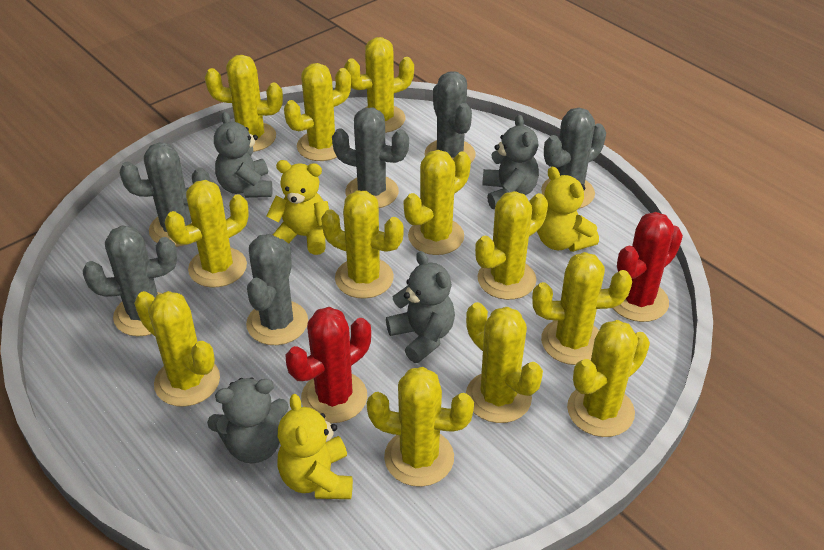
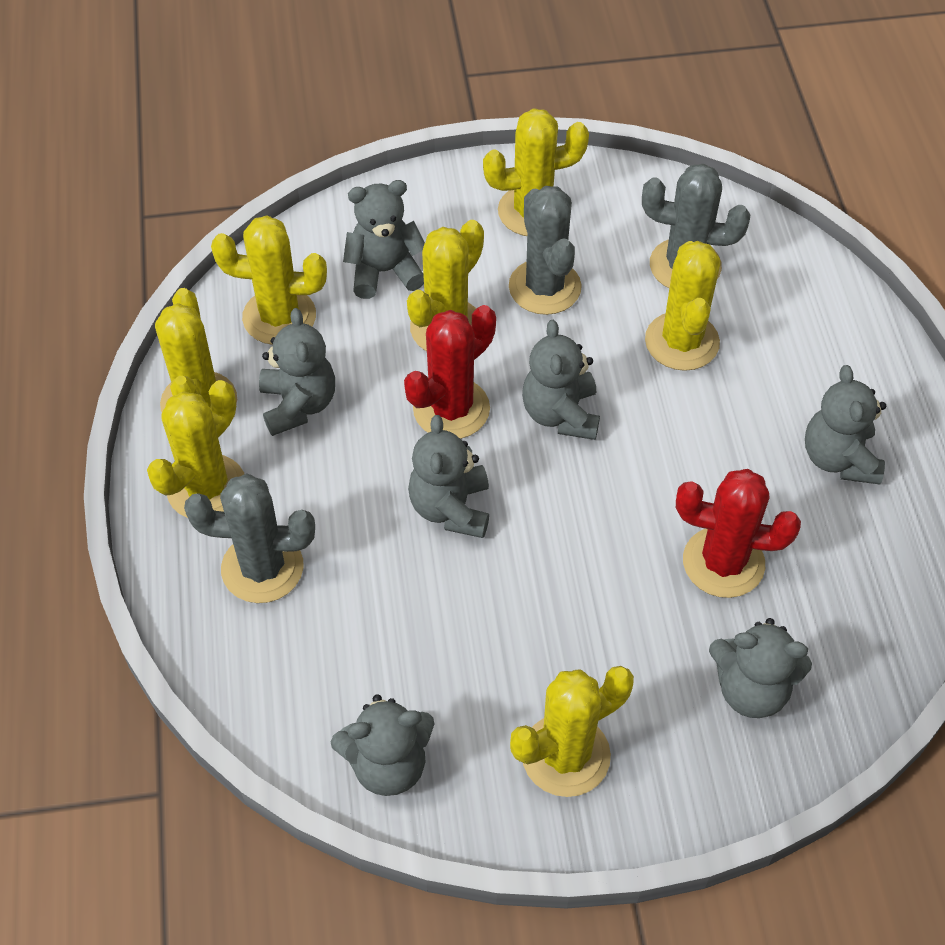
grey cactus: 6 -> 3
grey teddy bear: 4 -> 7
yellow cactus: 12 -> 7
yellow teddy bear: 3 -> 0

